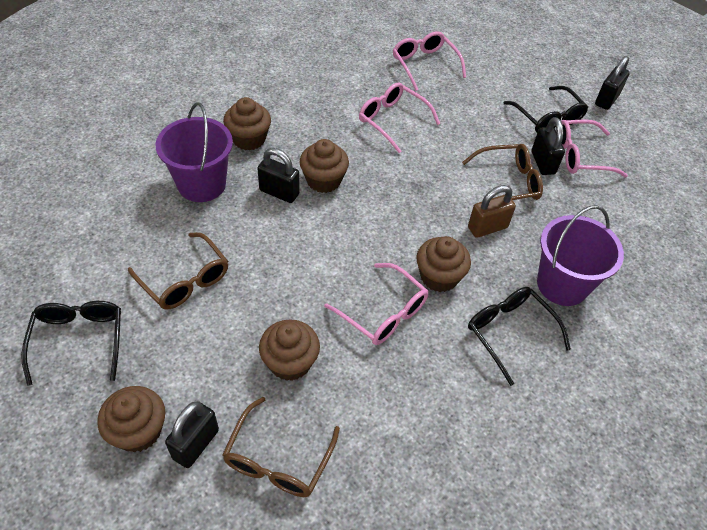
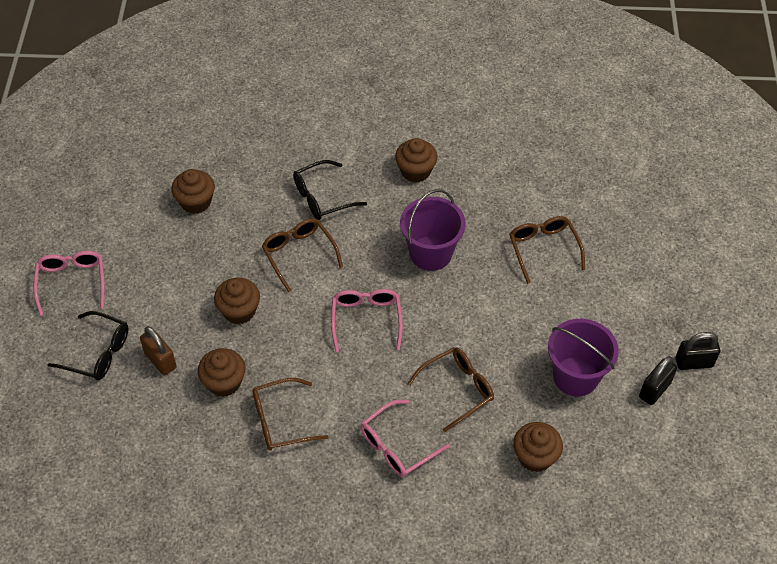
black glasses: 3 -> 2
black padlock: 4 -> 2
brown glasses: 3 -> 4
pink glasses: 4 -> 3

